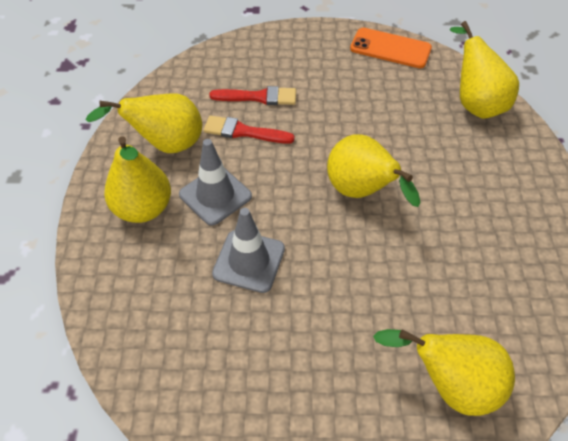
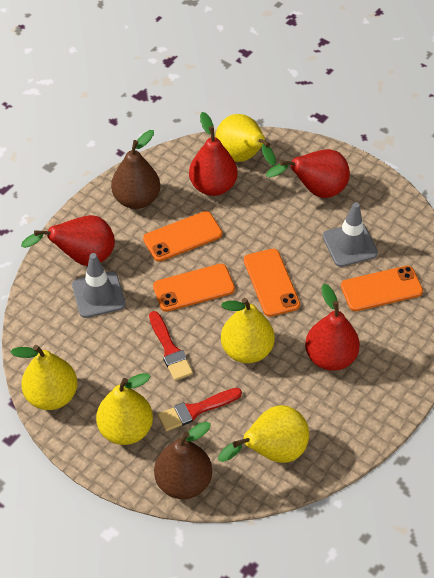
brown pear: 0 -> 2
orange phone: 1 -> 4
red pear: 0 -> 4

